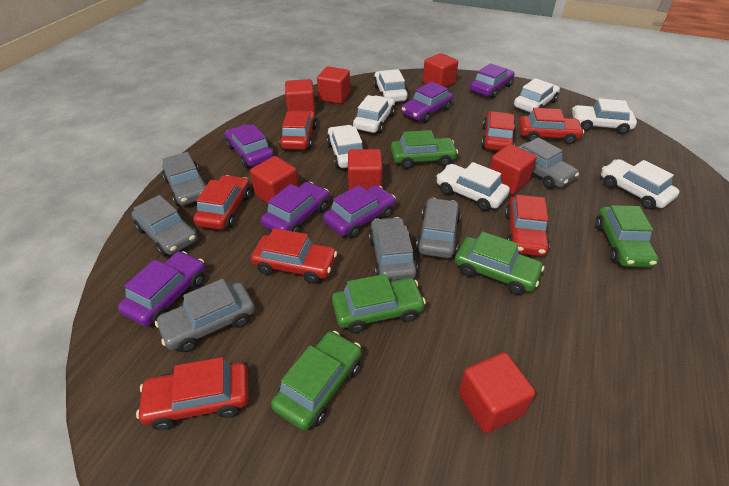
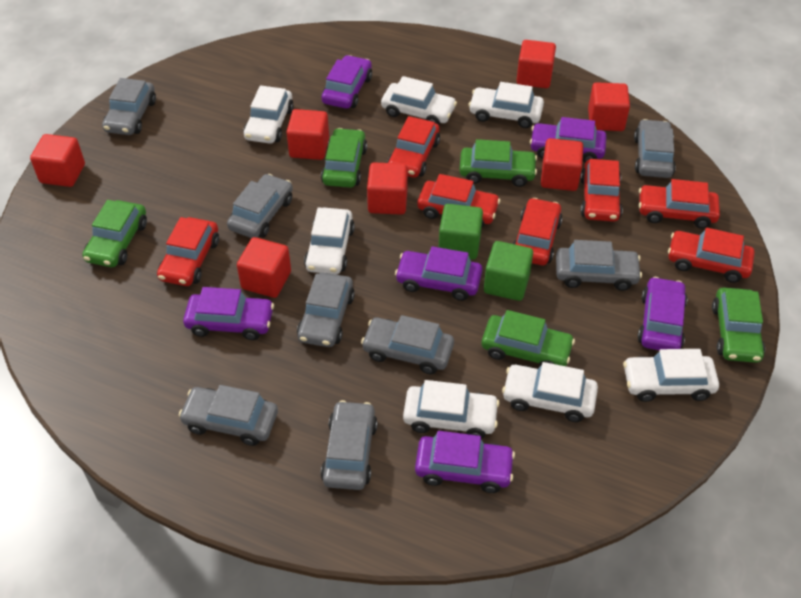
green cube: 0 -> 2
grey car: 6 -> 8

